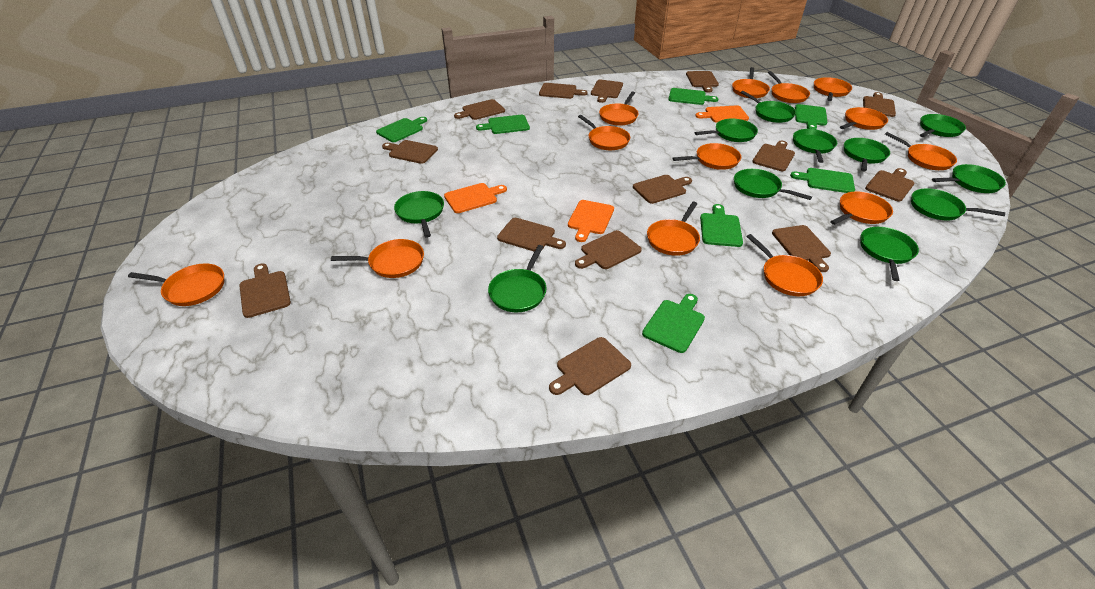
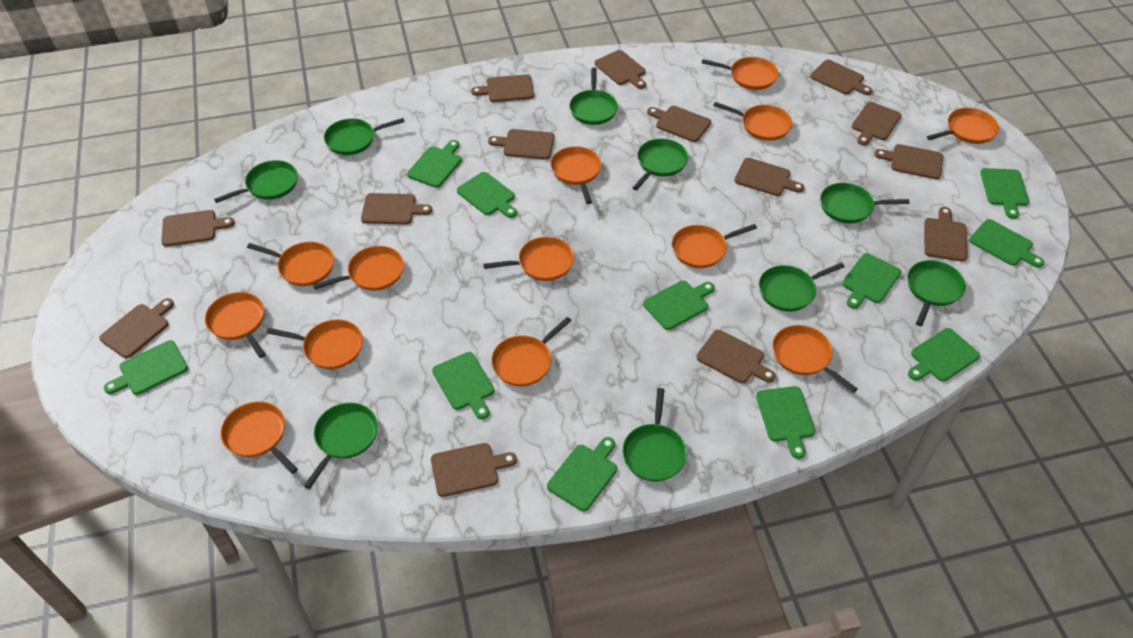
green cutting board: 7 -> 11
green pan: 11 -> 9
orange cutting board: 3 -> 0

